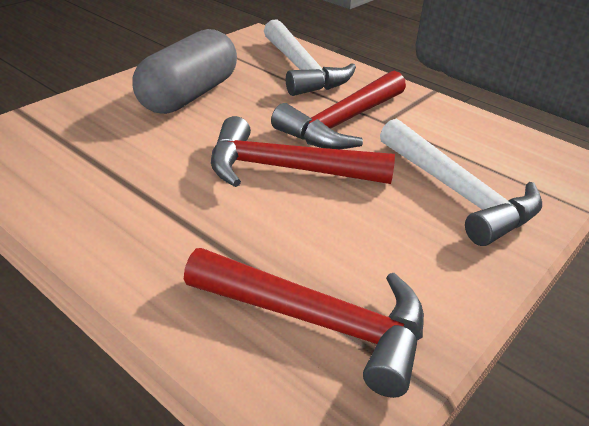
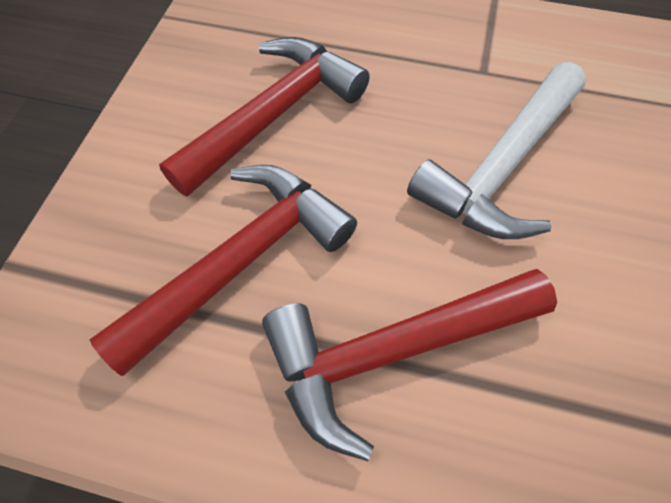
grey capsule: 1 -> 0
white hammer: 2 -> 1

